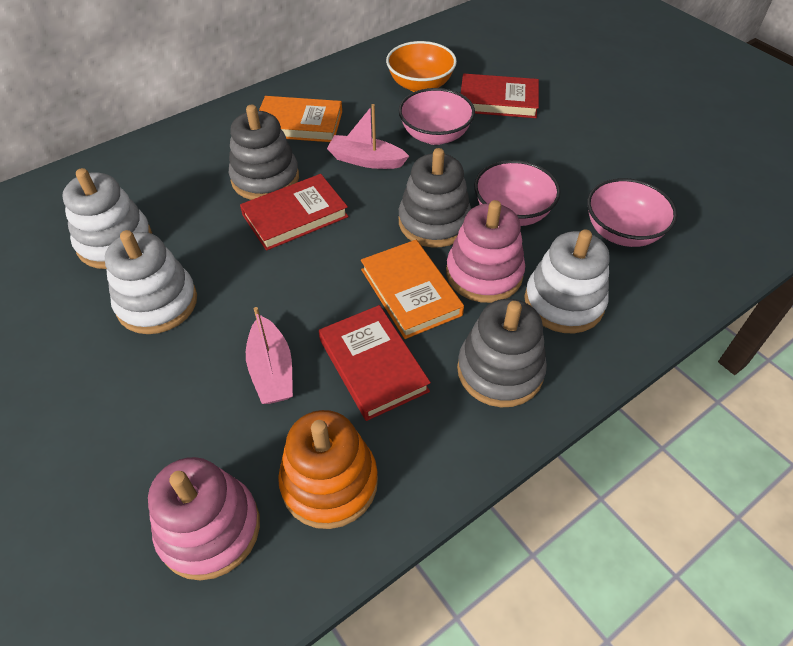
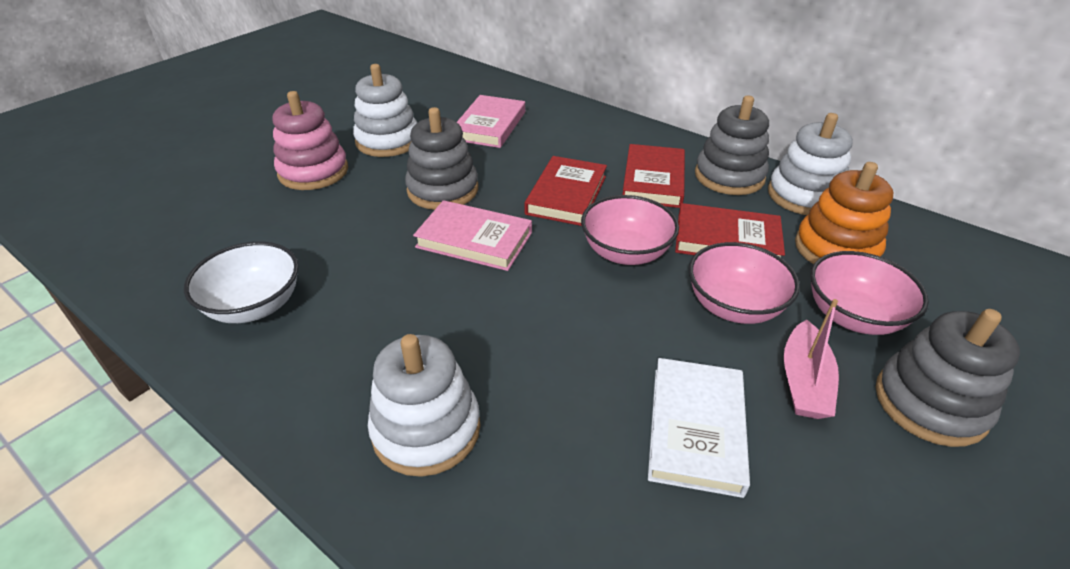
orange book: 2 -> 0
orange bowl: 1 -> 0
pink boat: 2 -> 1
pink book: 0 -> 2
pink stacking toy: 2 -> 1
white book: 0 -> 1
white bowl: 0 -> 1

